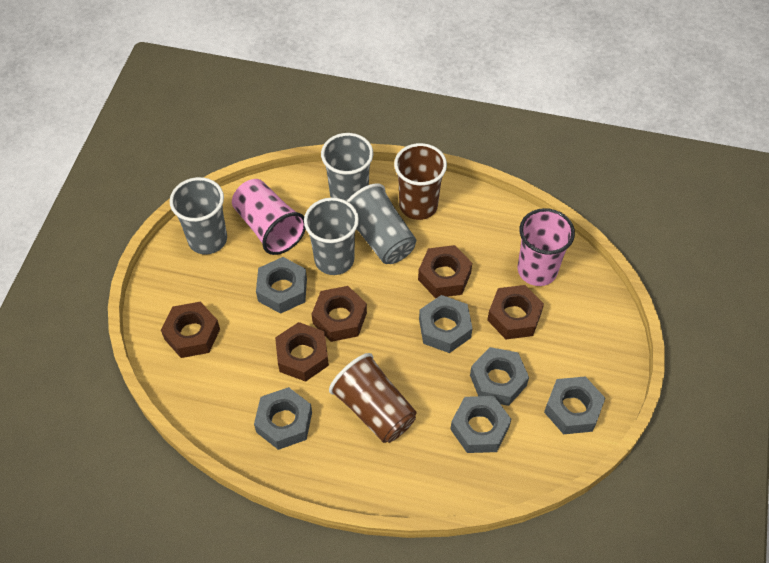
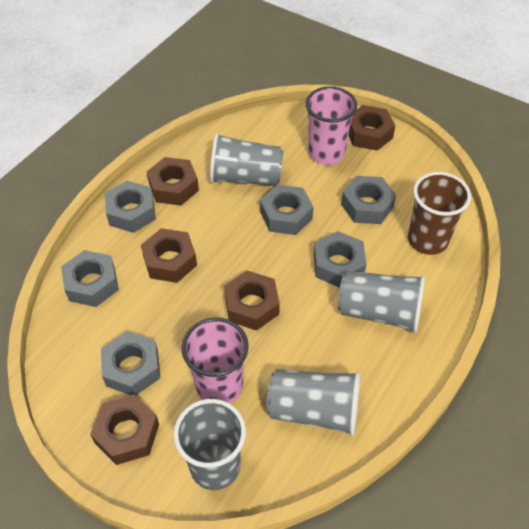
brown cup: 2 -> 1

